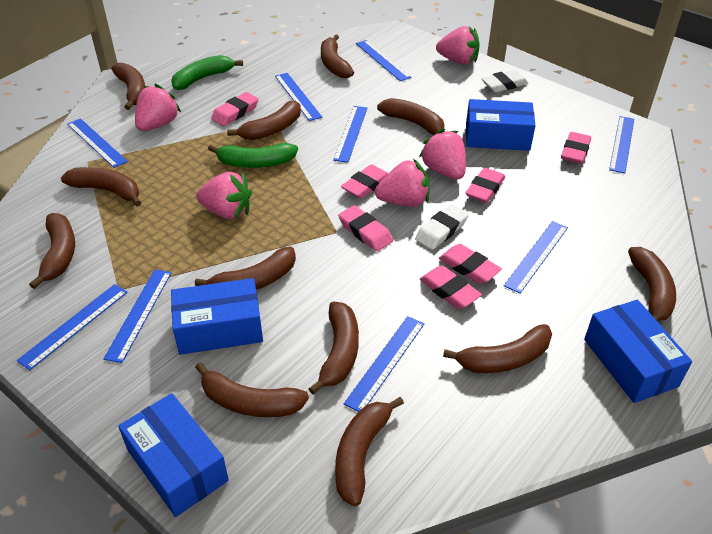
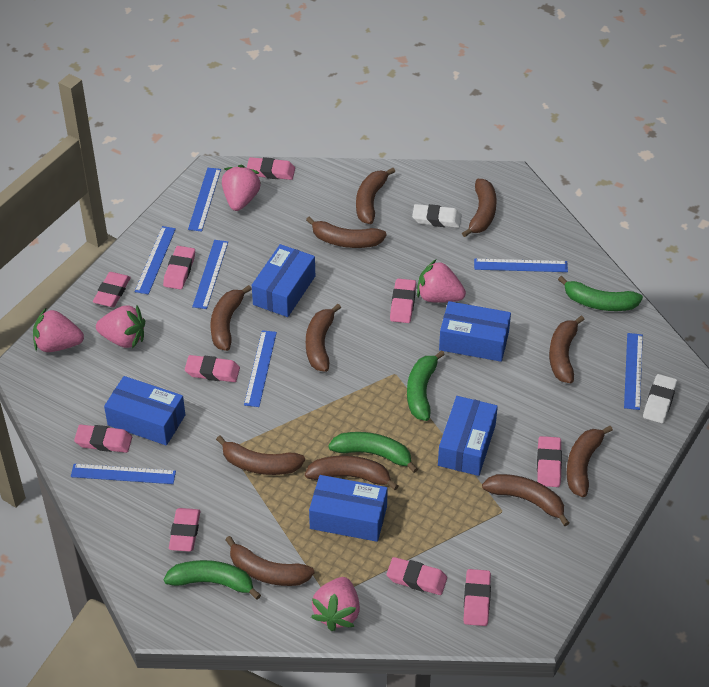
blue box: 4 -> 5
blue ruler: 9 -> 7
brown banana: 12 -> 11
green banana: 2 -> 4
pink eraser: 7 -> 10

